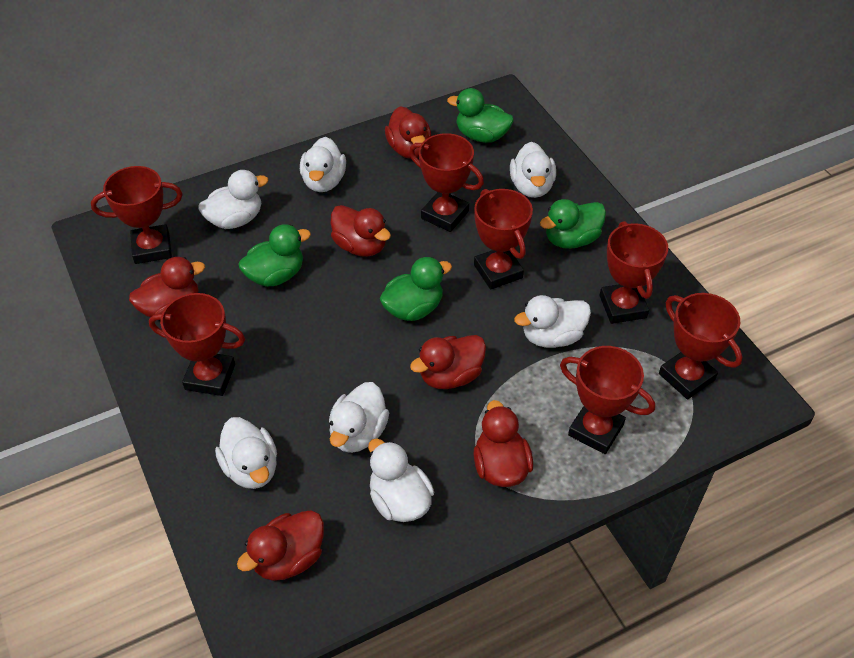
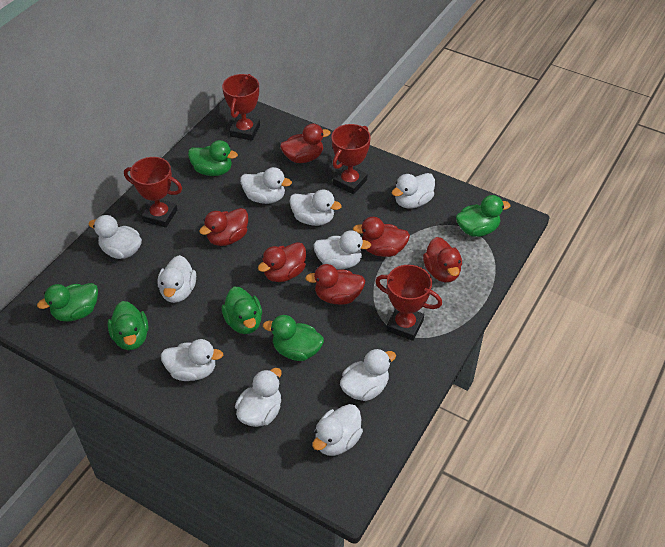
green duck: 4 -> 6
red trophy: 7 -> 4
white duck: 7 -> 10

